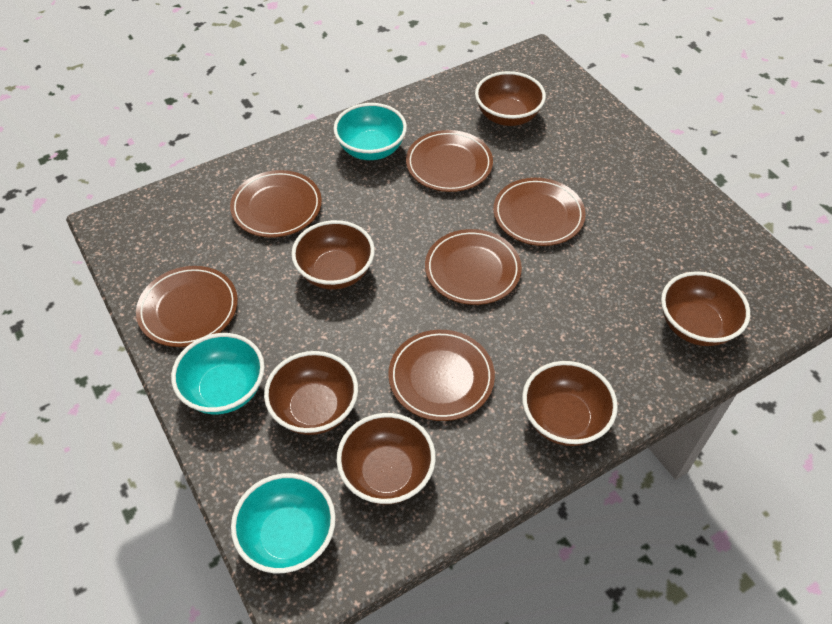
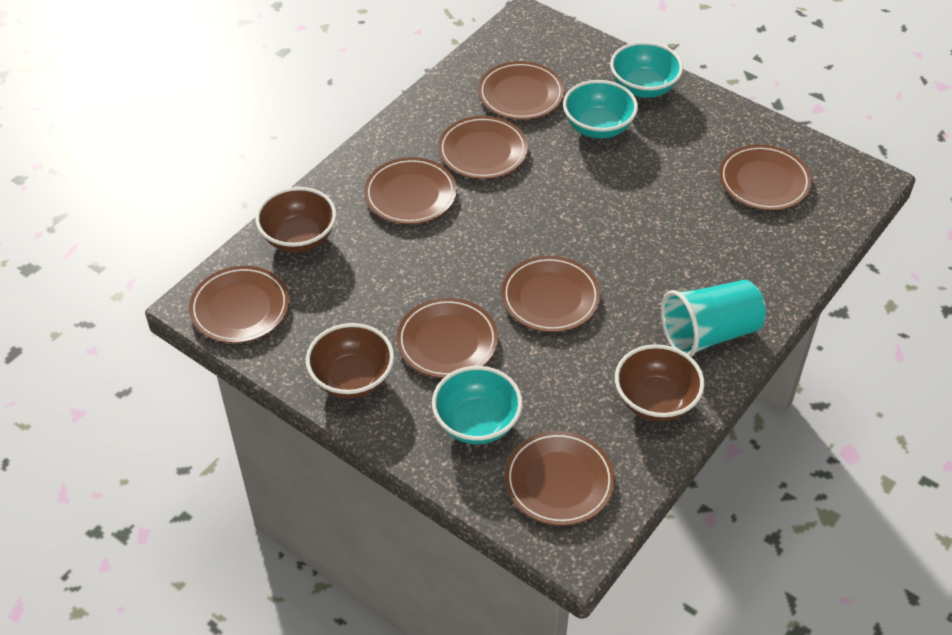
brown bowl: 6 -> 3
brown plate: 6 -> 8
turquoise cup: 0 -> 1

